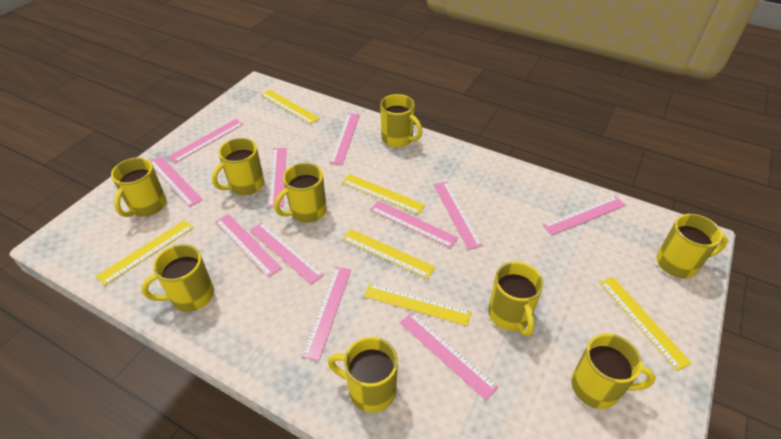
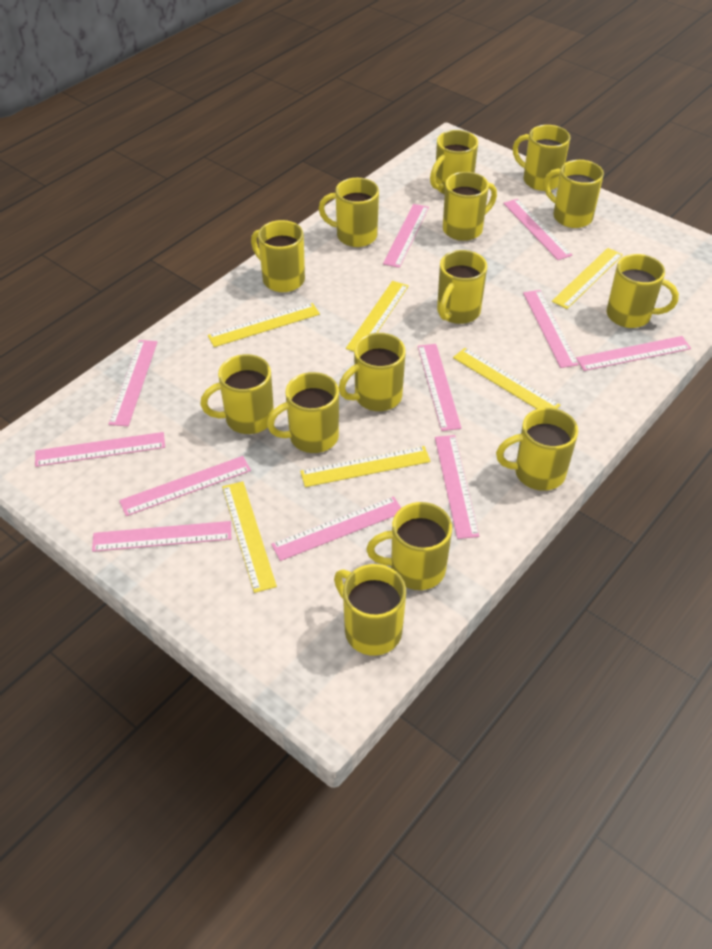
yellow mug: 9 -> 14

